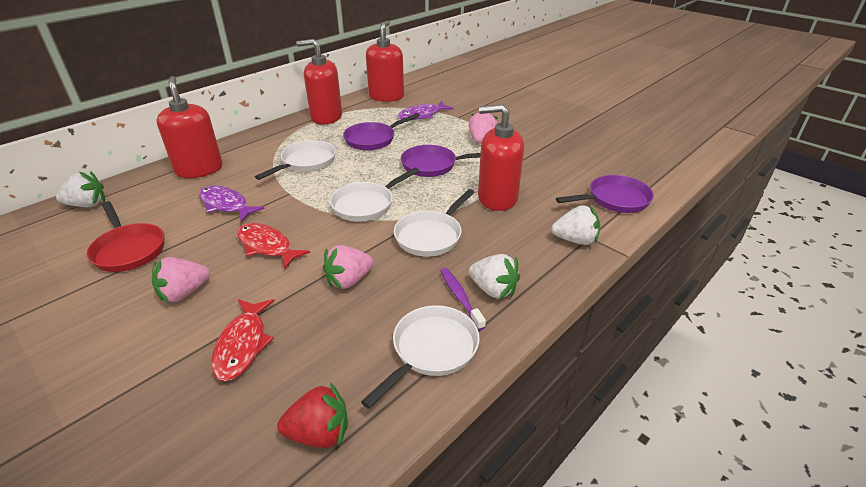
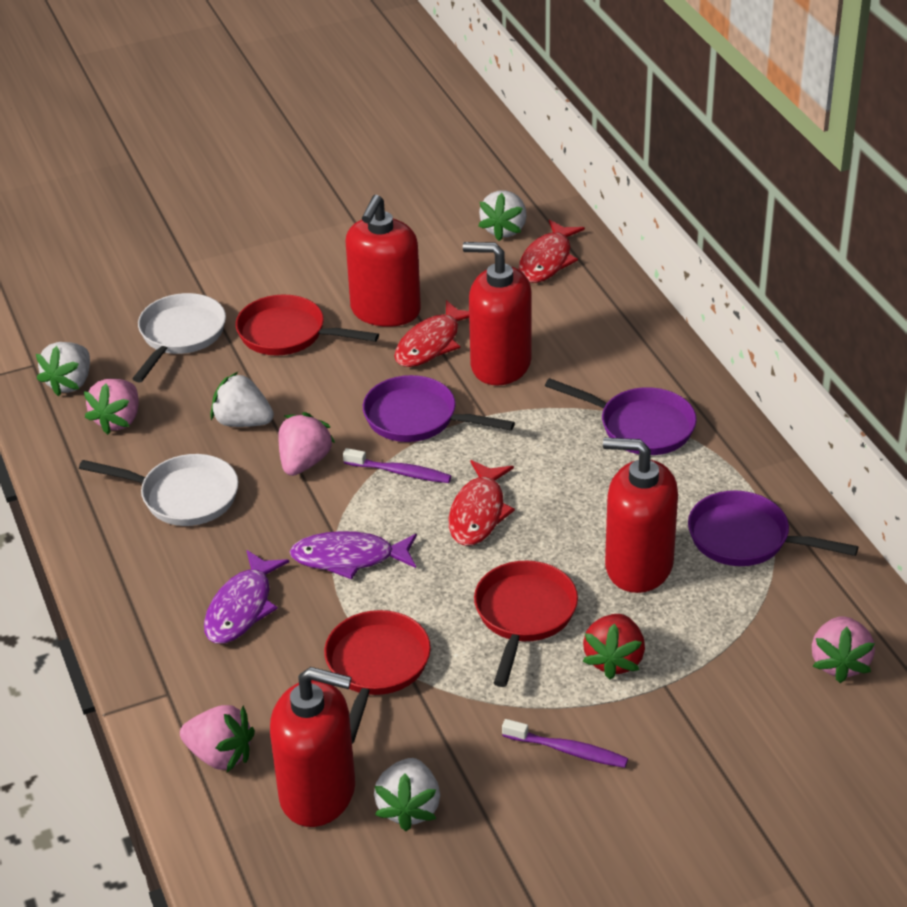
pink strawberry: 3 -> 4
purple toothbrush: 1 -> 2
red fish: 2 -> 3
red pan: 1 -> 3
white pan: 4 -> 2
white strawberry: 3 -> 4

